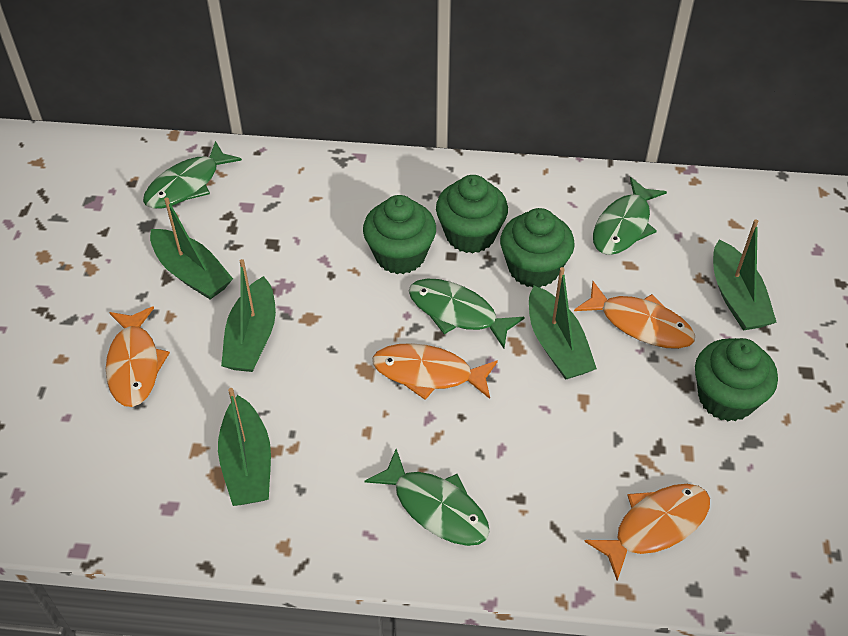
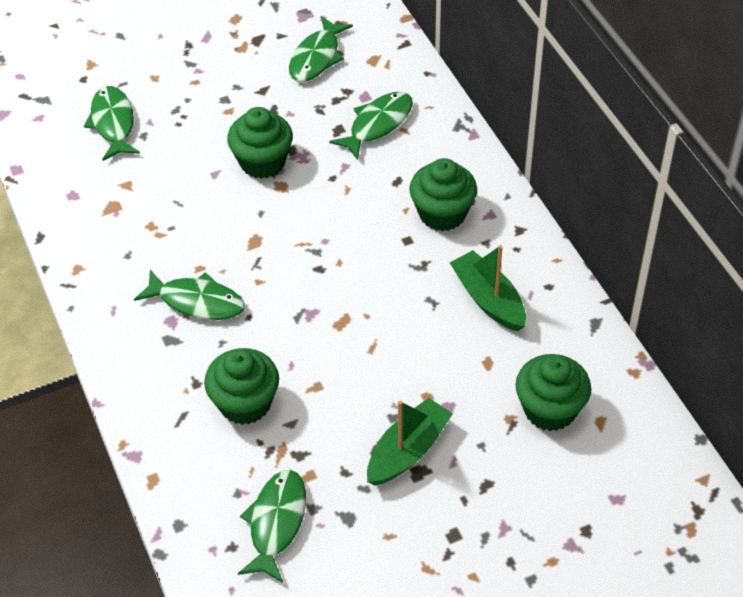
green boat: 5 -> 2
green fish: 4 -> 5
orange fish: 4 -> 0

